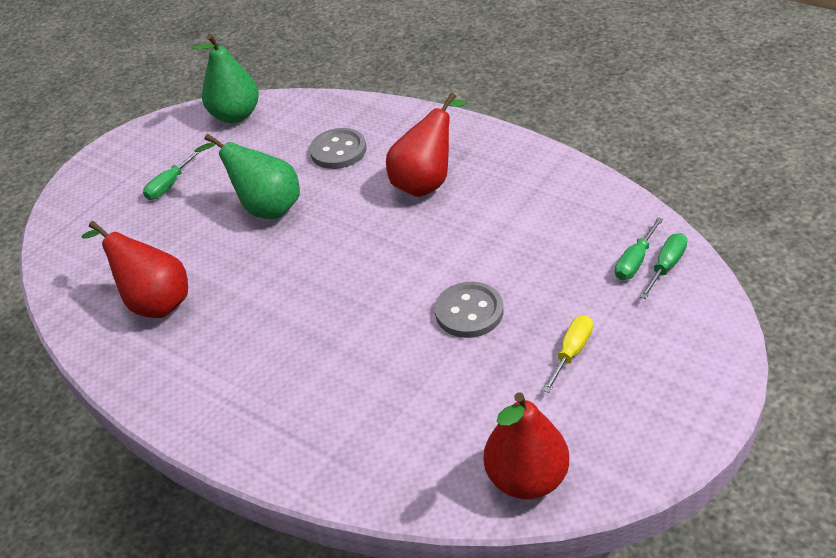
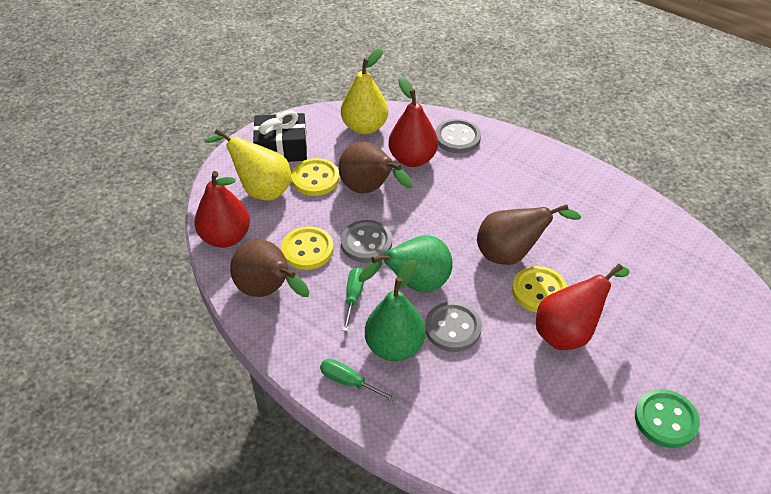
black gift: 0 -> 1
brown pear: 0 -> 3
green button: 0 -> 1
green screwdriver: 3 -> 2
grey button: 2 -> 3
yellow button: 0 -> 3
yellow pear: 0 -> 2
yellow screwdriver: 1 -> 0

